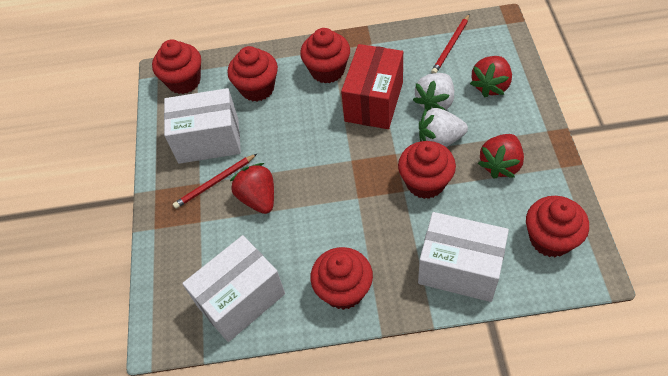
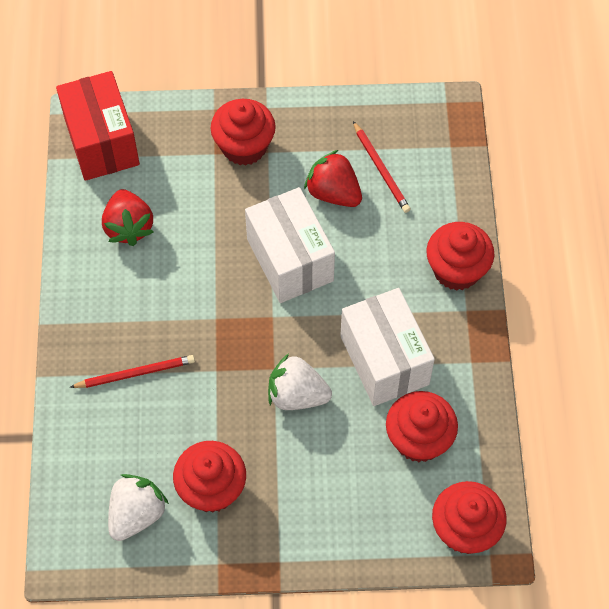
red cupcake: 6 -> 5
red strawberry: 3 -> 2
white box: 3 -> 2

